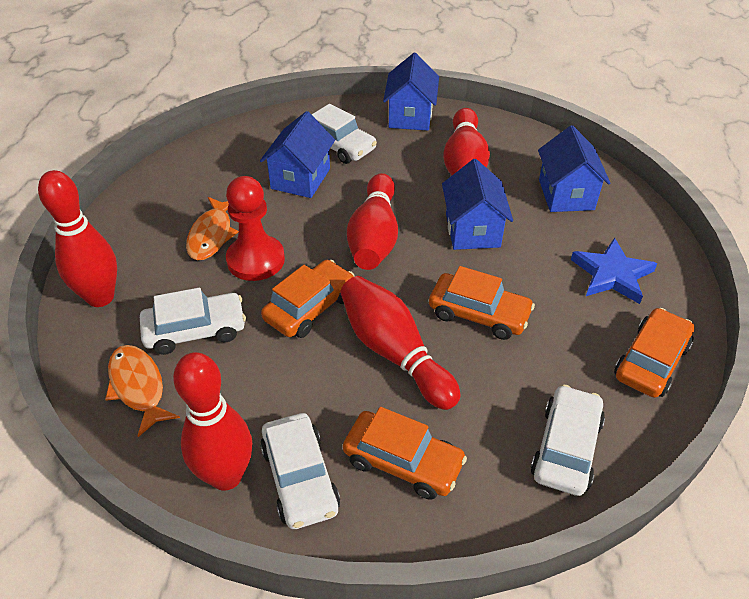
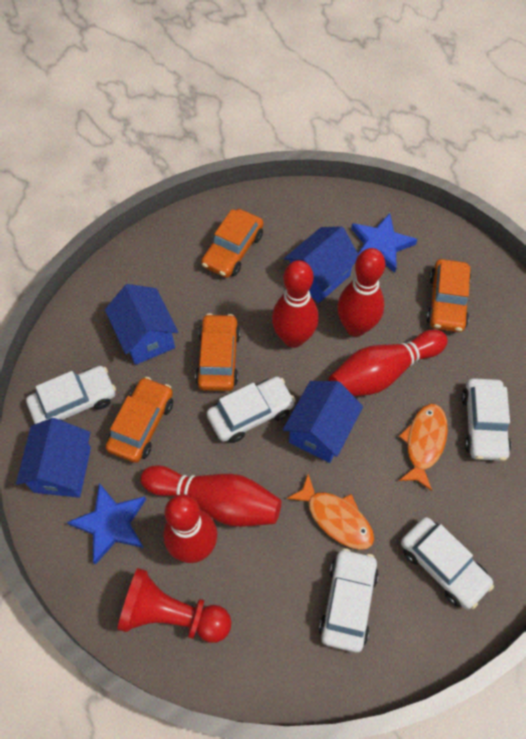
blue star: 1 -> 2
white car: 4 -> 5

